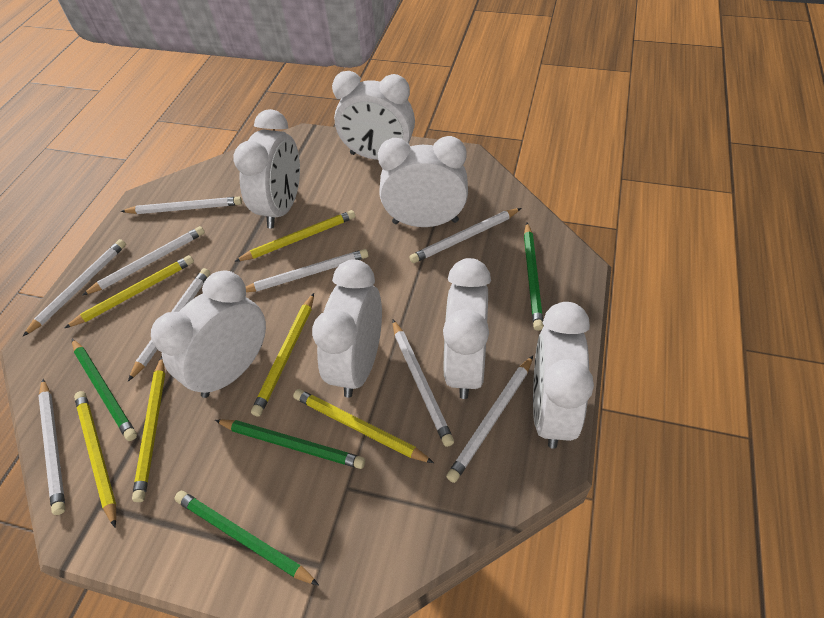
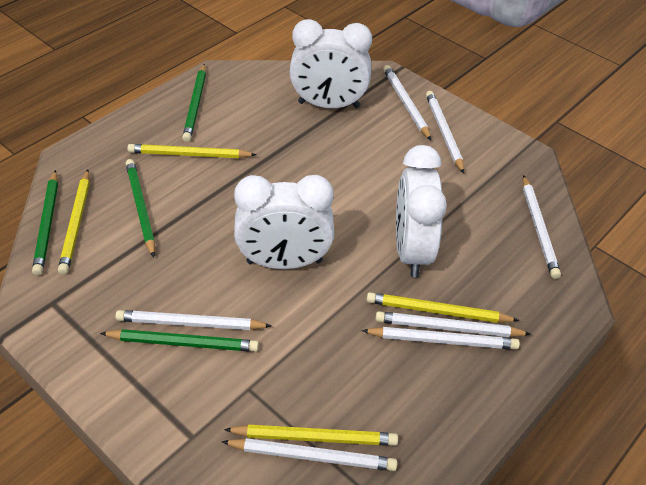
white clock: 7 -> 3
white pencil: 9 -> 7
yellow pencil: 6 -> 4

